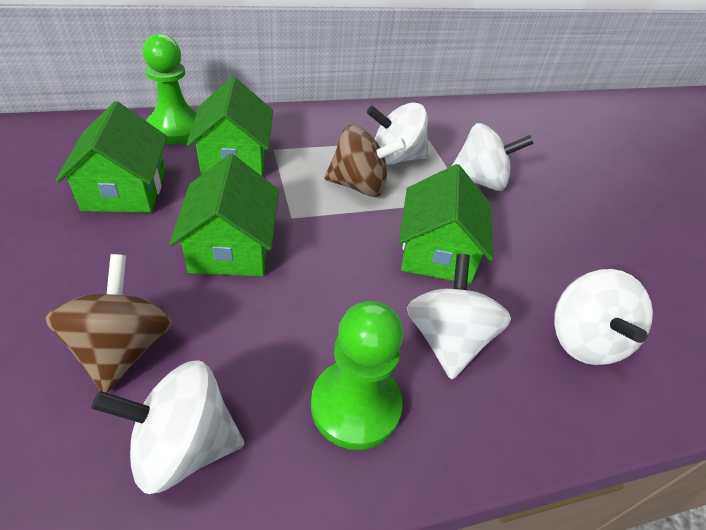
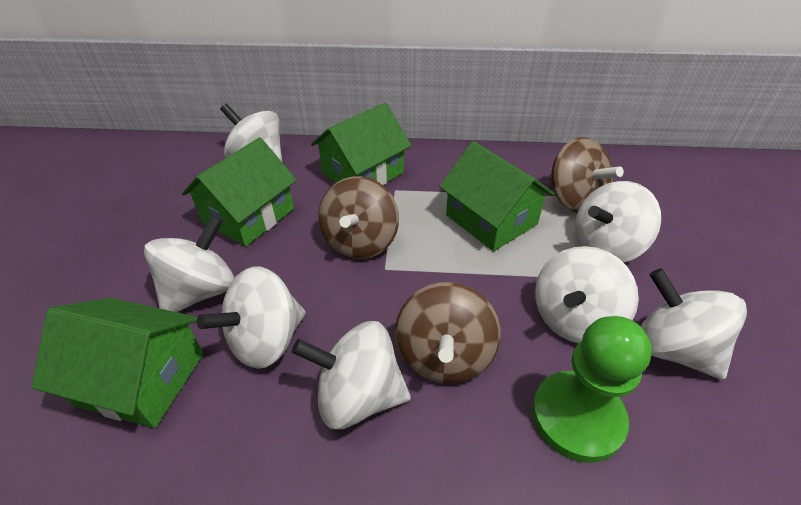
brown spinning top: 2 -> 3
green pawn: 2 -> 1
white spinning top: 5 -> 7

